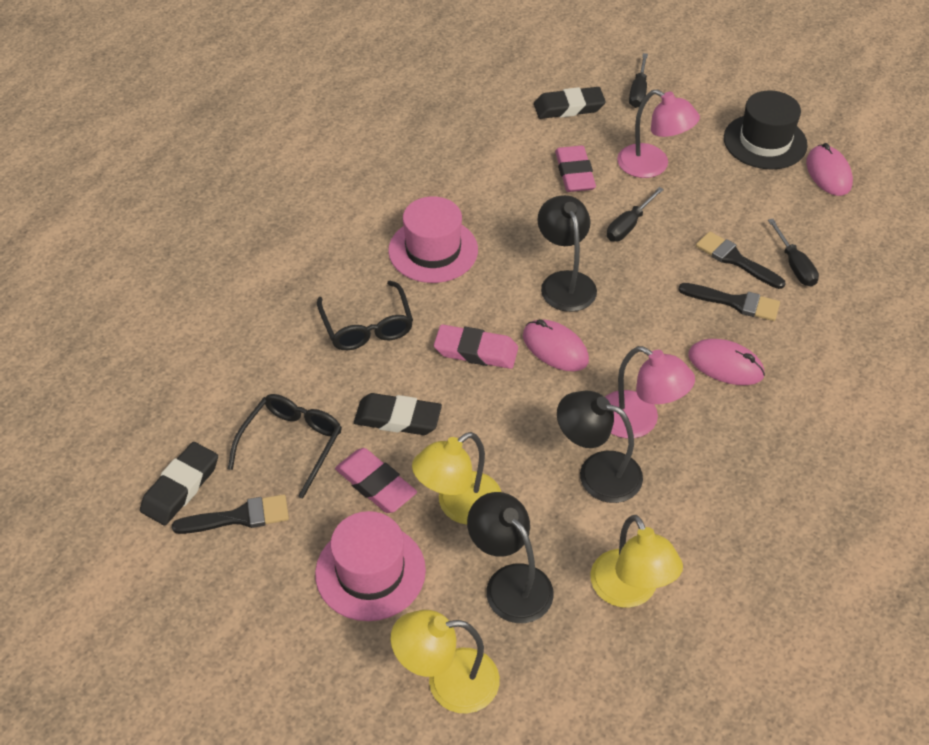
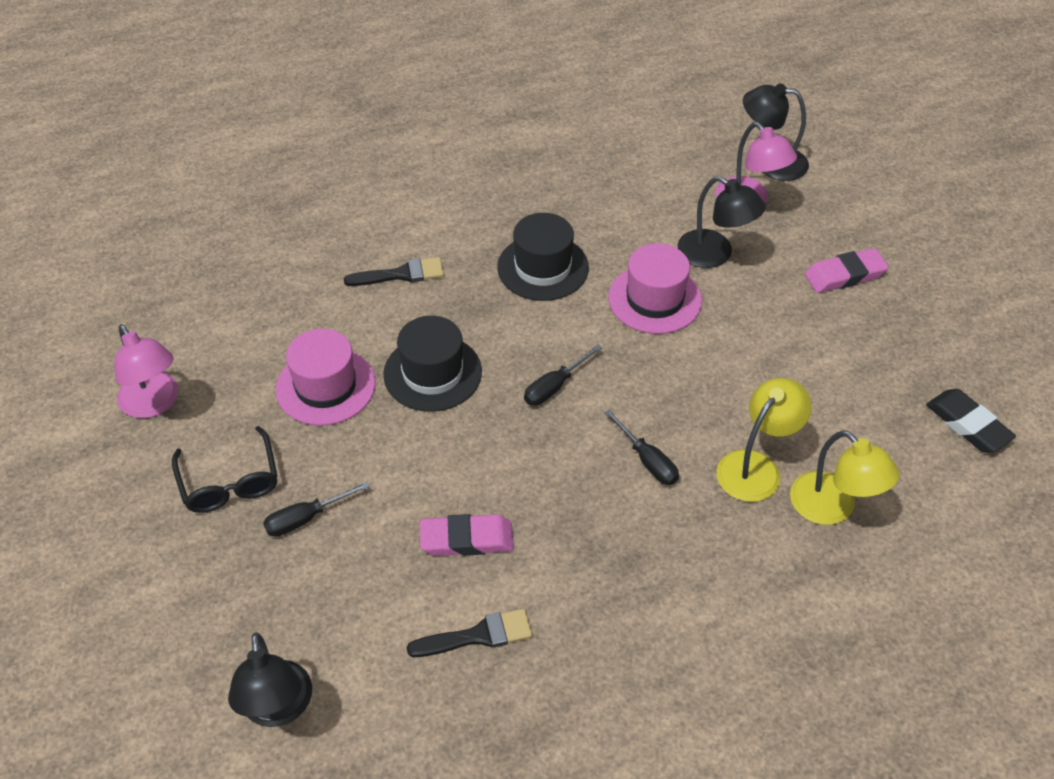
black brush: 3 -> 2
black eraser: 3 -> 1
black glasses: 2 -> 1
black hat: 1 -> 2
pink eraser: 3 -> 2
pink mouse: 3 -> 0
yellow lamp: 3 -> 2

